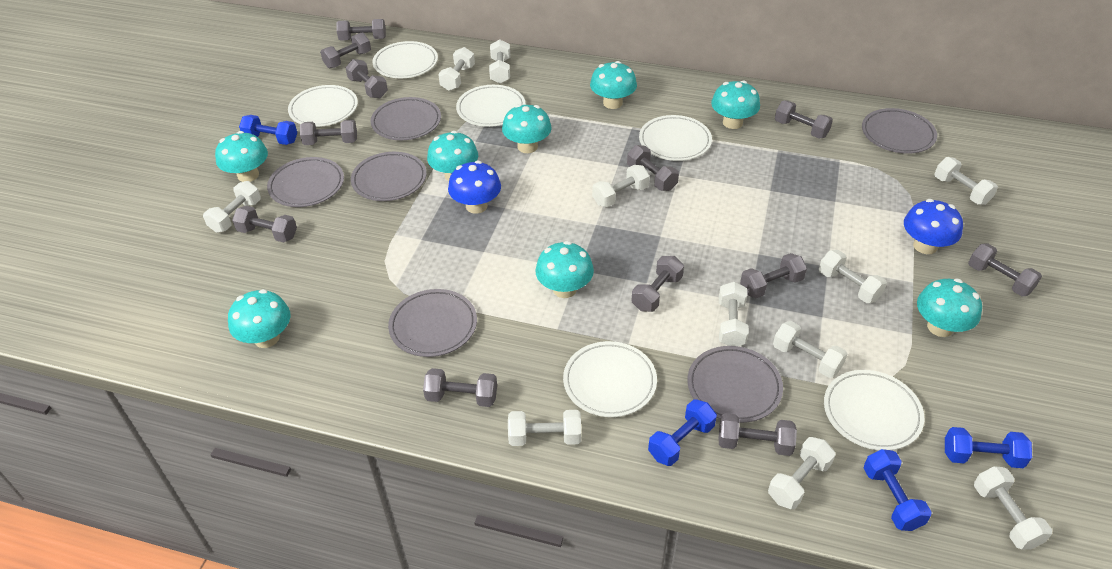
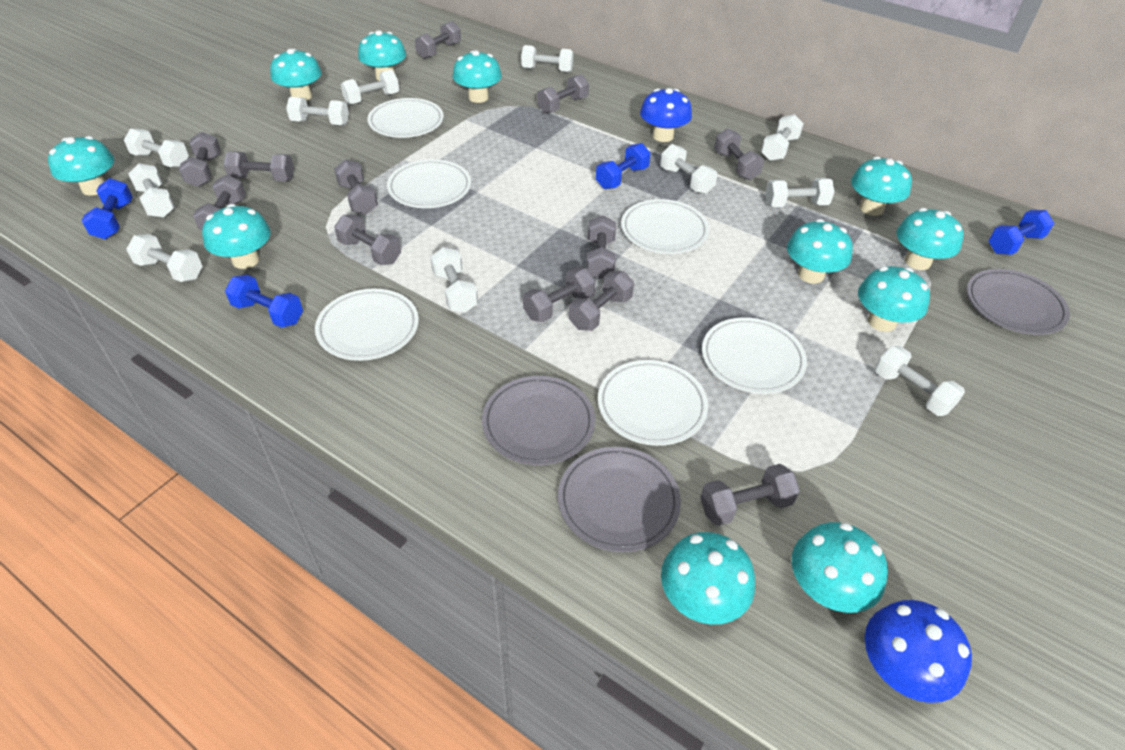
grey plate: 6 -> 3
turquoise mushroom: 8 -> 11

